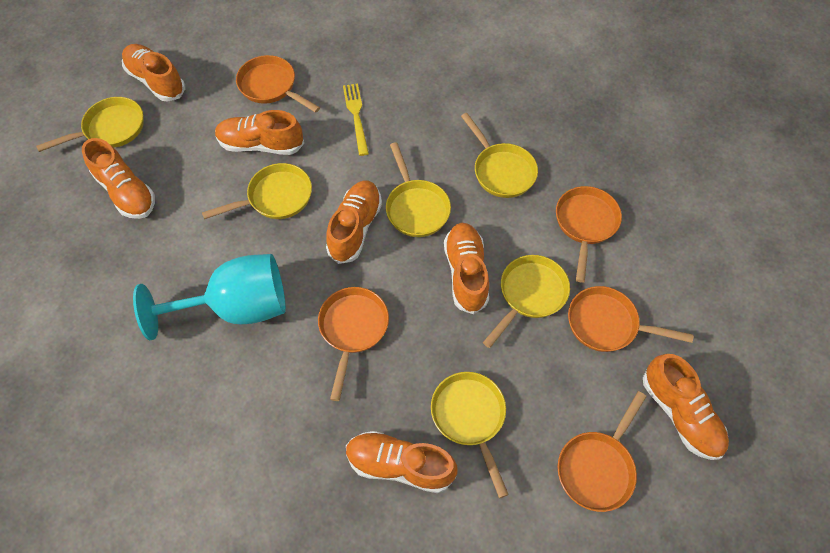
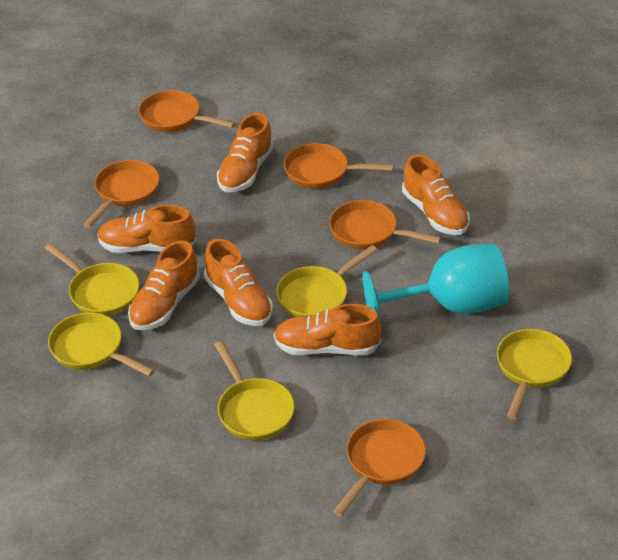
orange shoe: 7 -> 6
yellow fork: 1 -> 0
yellow pan: 6 -> 5

